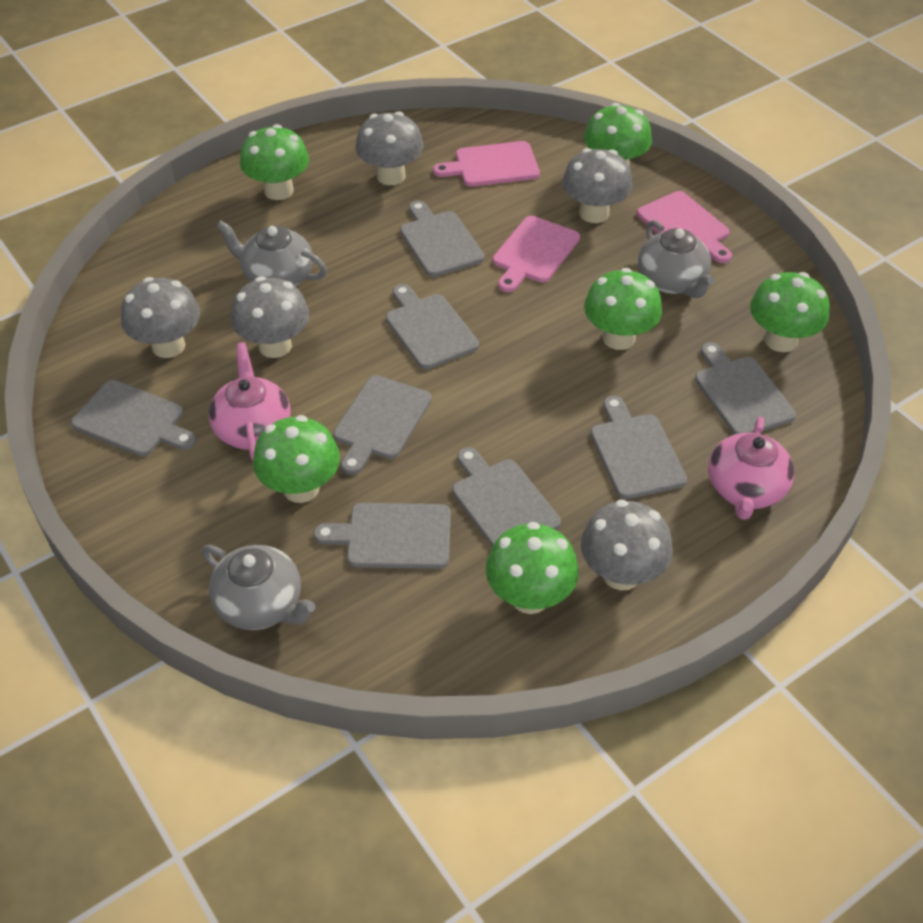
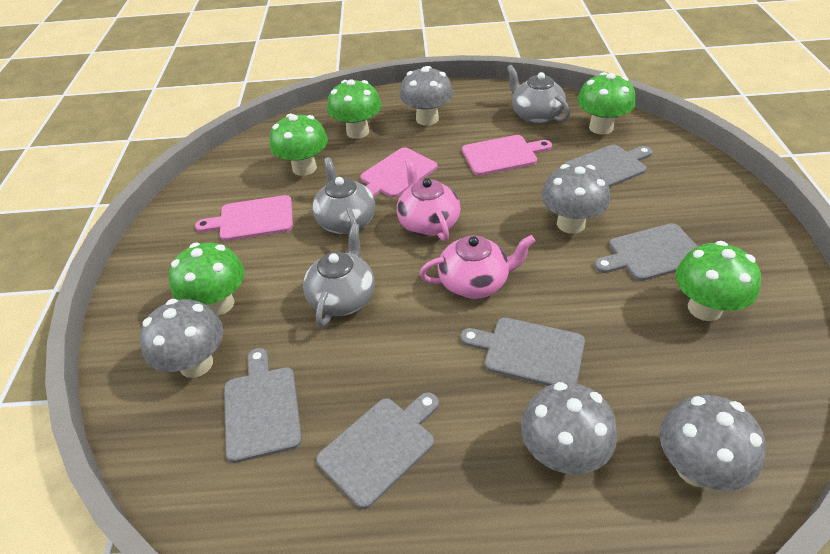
green mushroom: 6 -> 5
grey cutting board: 8 -> 5

